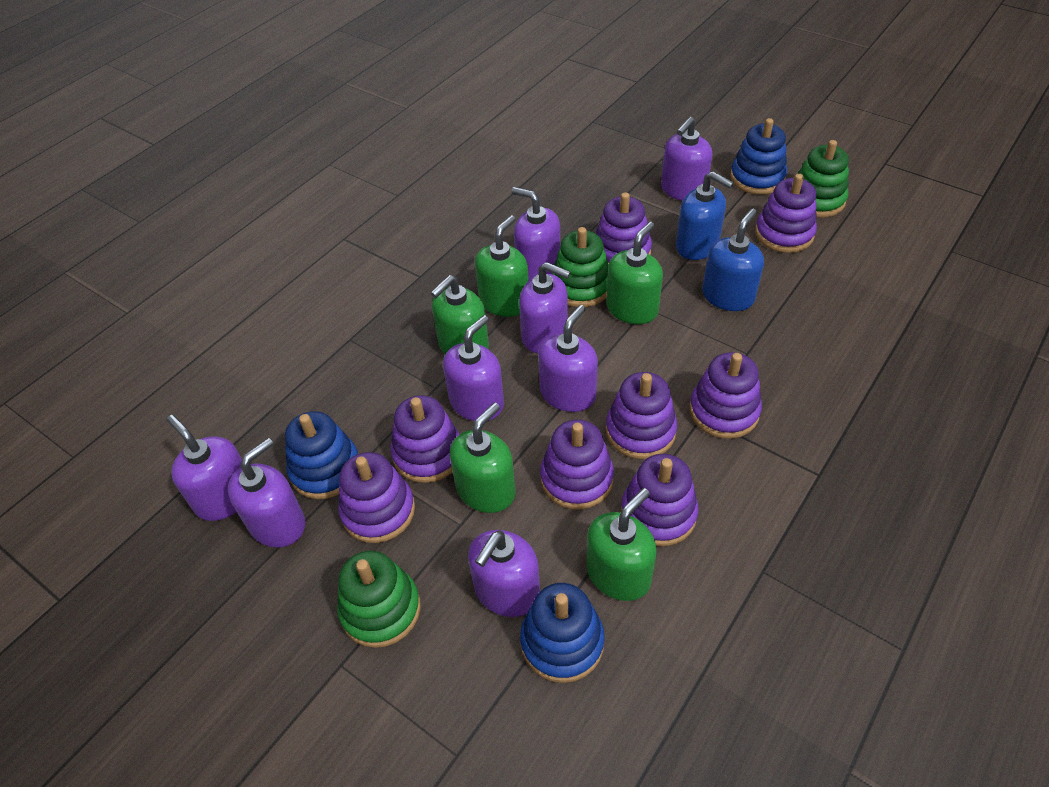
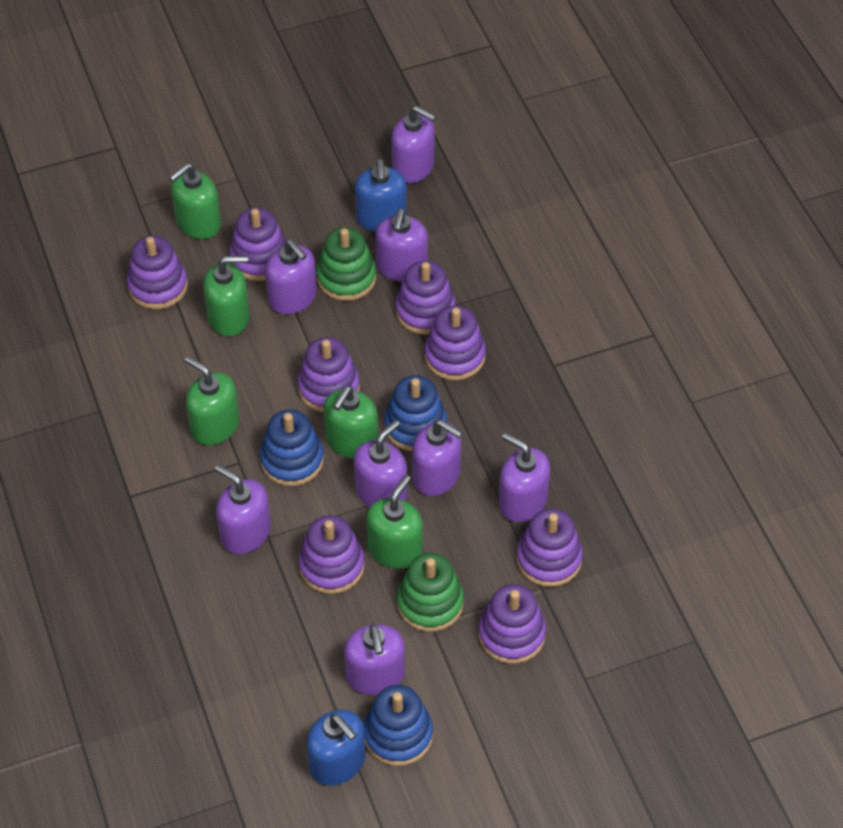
green stacking toy: 3 -> 2

